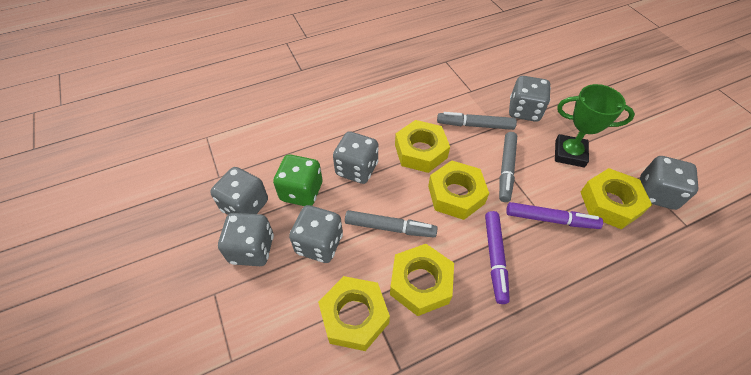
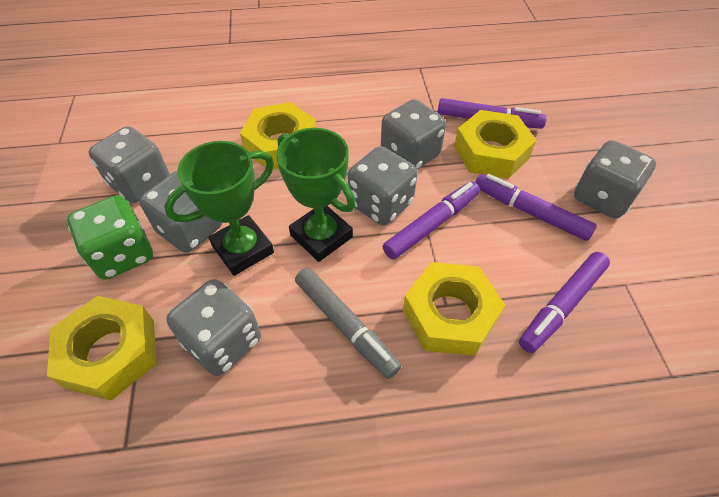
green trophy: 1 -> 2
grey marker: 3 -> 1
purple marker: 2 -> 4
yellow nut: 5 -> 4

